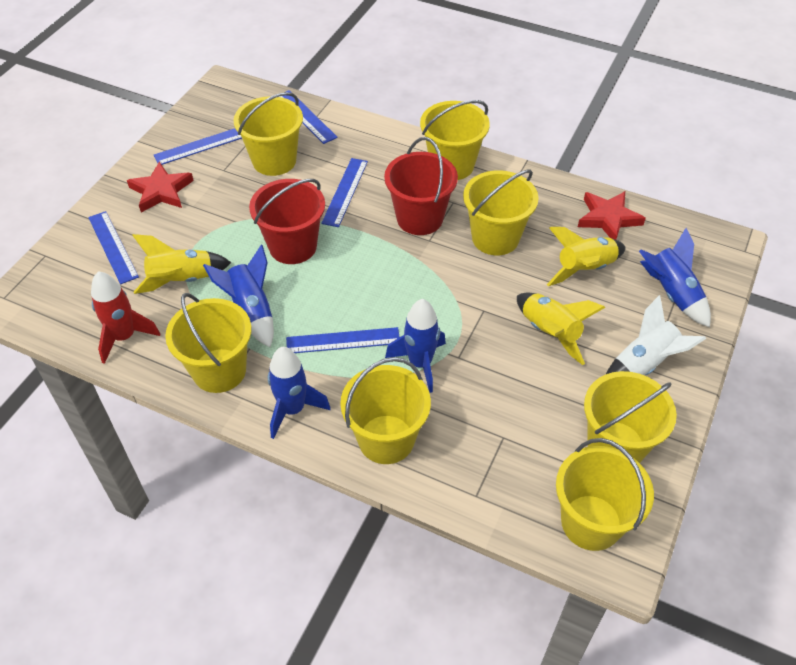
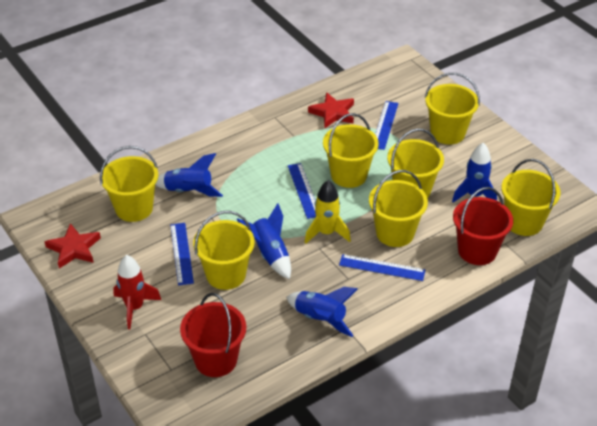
blue ruler: 5 -> 4
white rocket: 1 -> 0
yellow rocket: 3 -> 1

